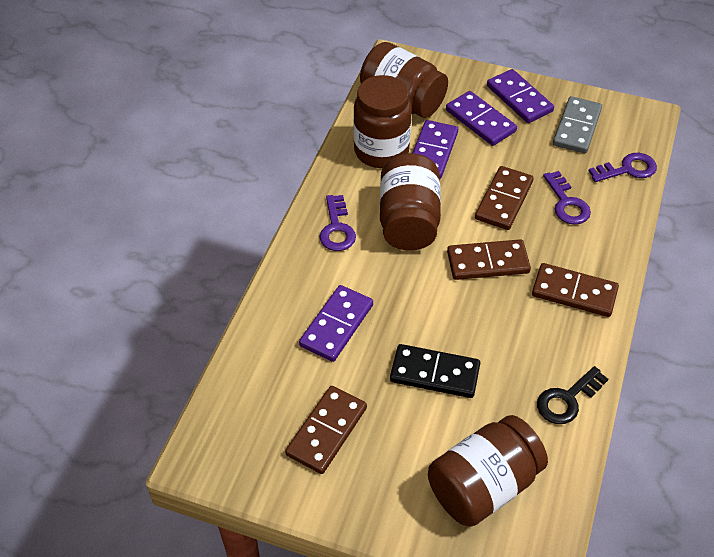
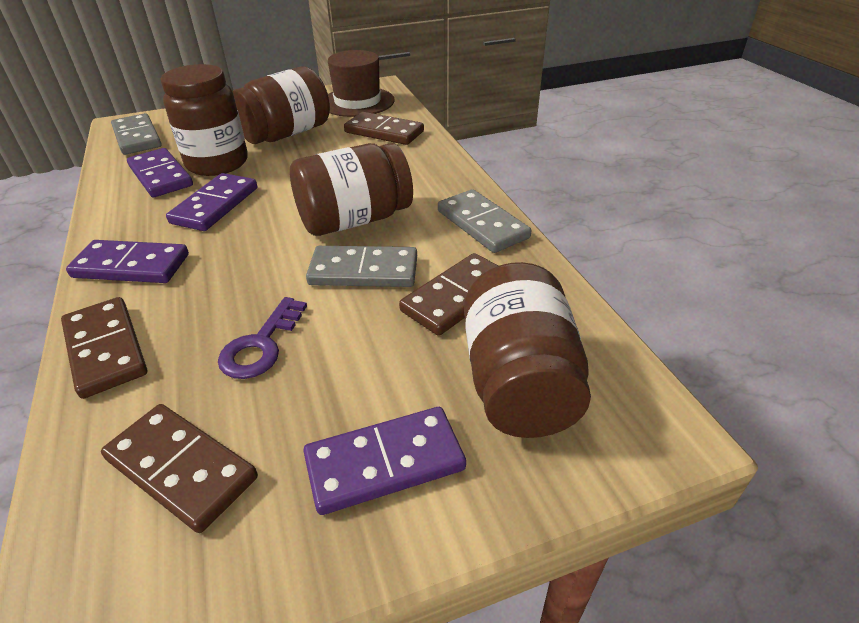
black domino: 1 -> 0
black key: 1 -> 0
brown hat: 0 -> 1
grey domino: 1 -> 3
purple key: 3 -> 1

